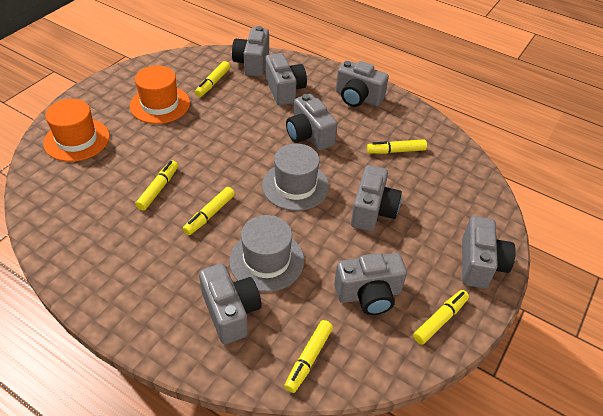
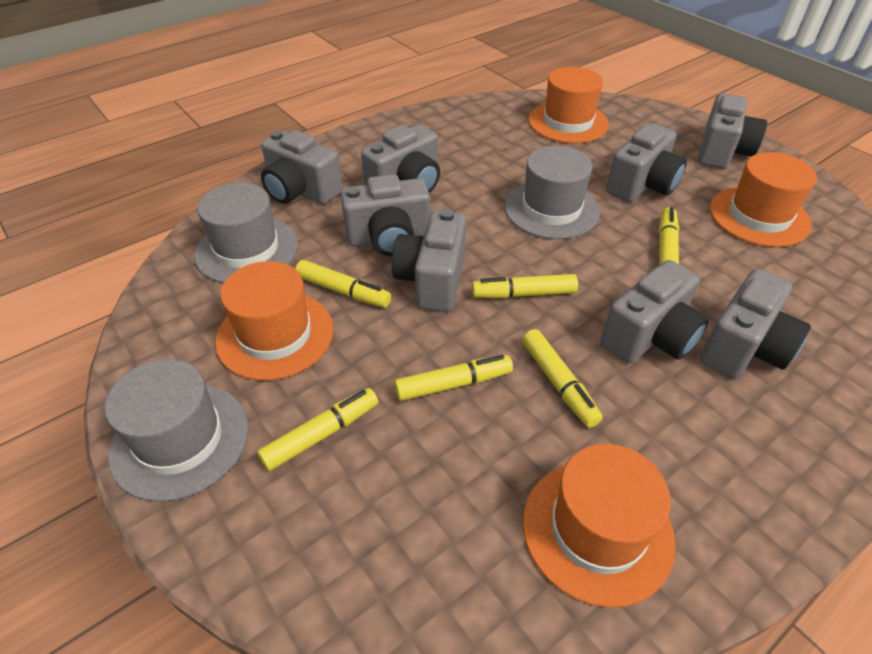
grey hat: 2 -> 3
orange hat: 2 -> 4

